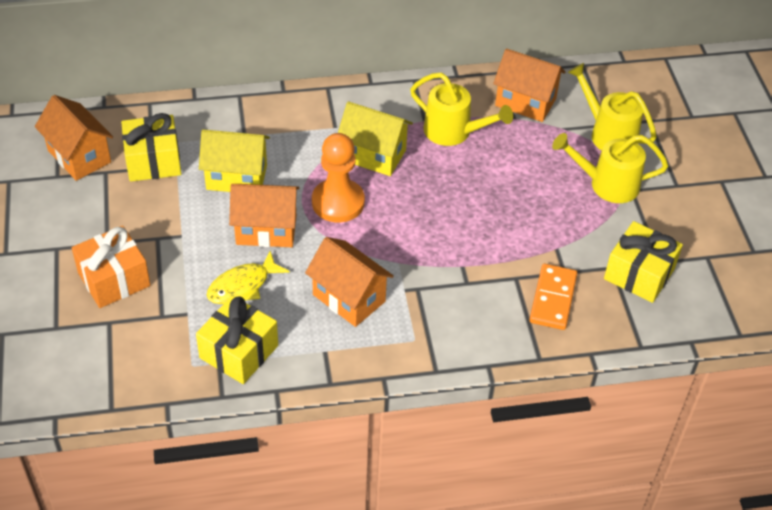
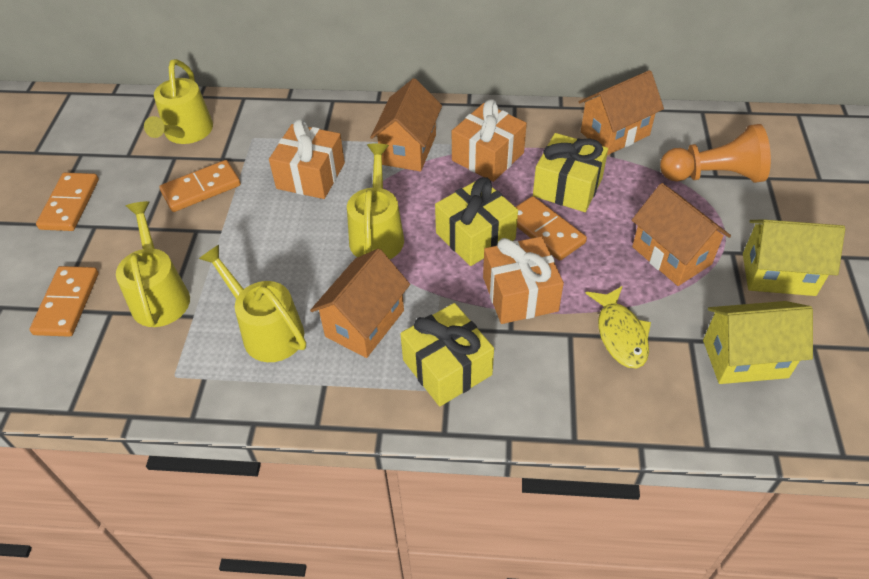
orange domino: 1 -> 4
orange gift: 1 -> 3
yellow watering can: 3 -> 4

